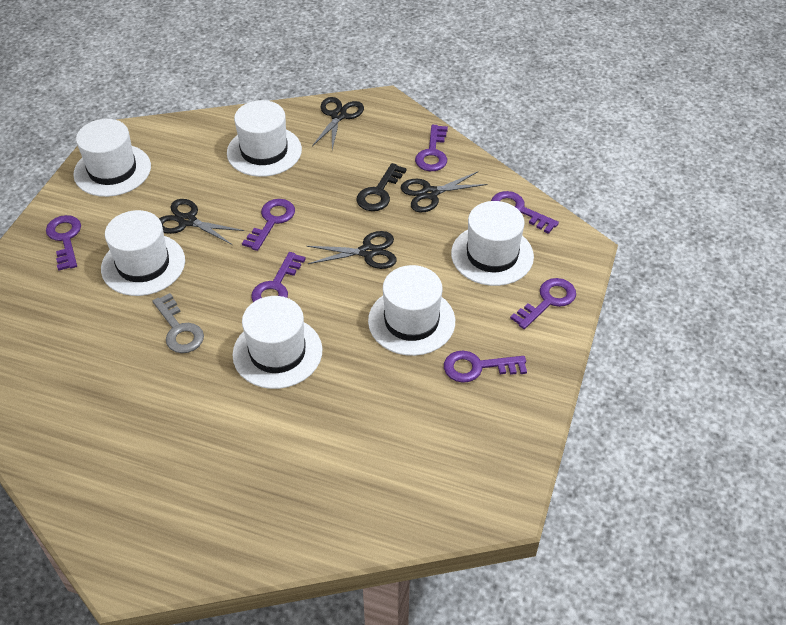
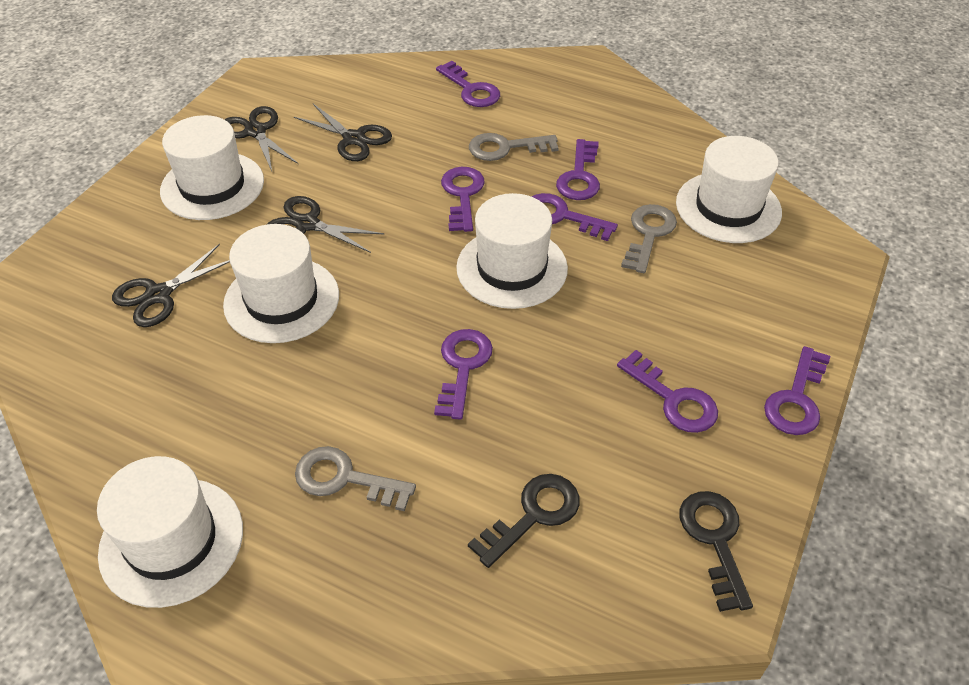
black key: 1 -> 2
grey key: 1 -> 3
white hat: 6 -> 5

